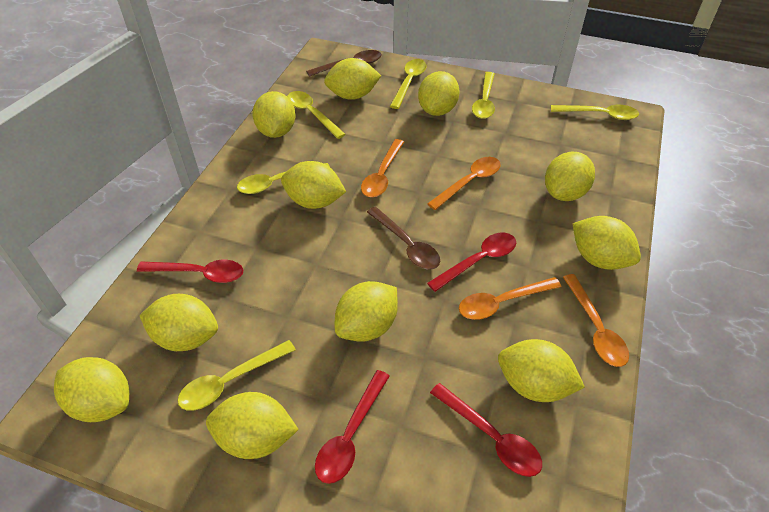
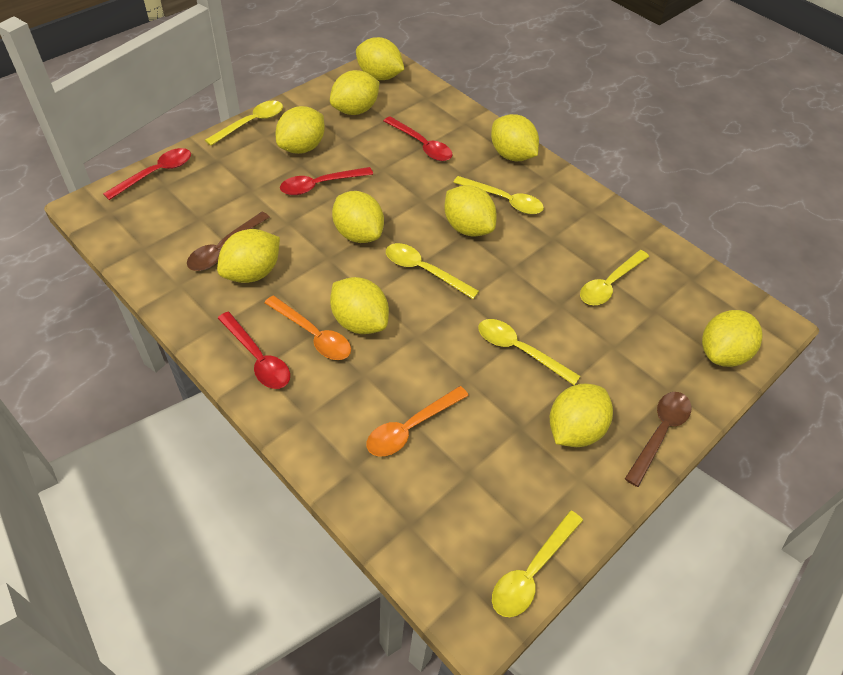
orange spoon: 4 -> 2
yellow lemon: 11 -> 10

